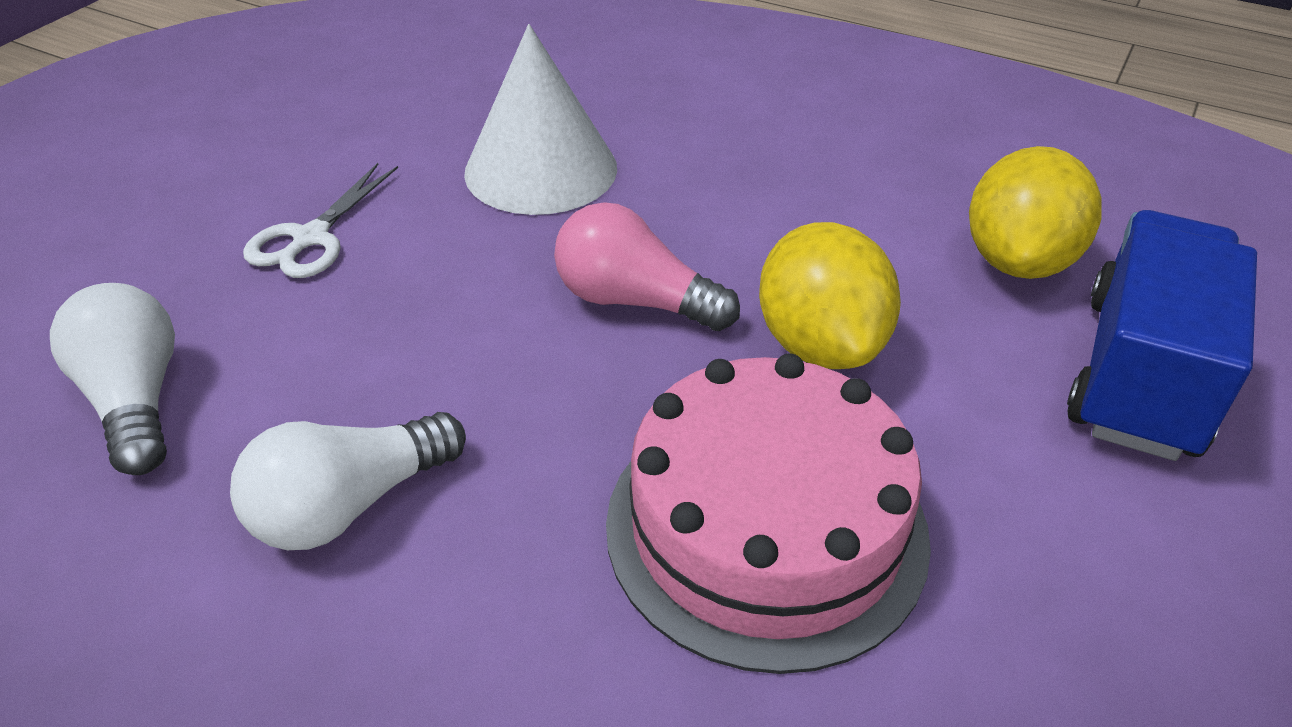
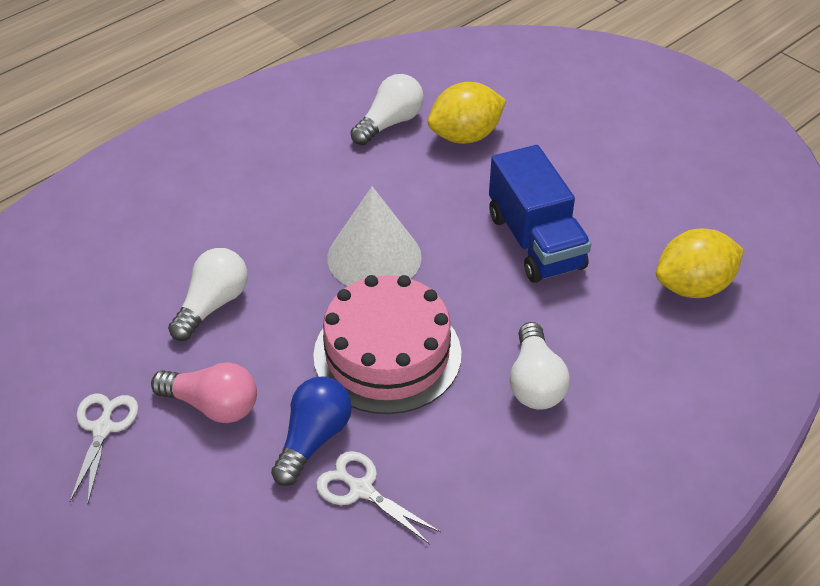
blue light bulb: 0 -> 1
white light bulb: 2 -> 3
white scissors: 1 -> 2

